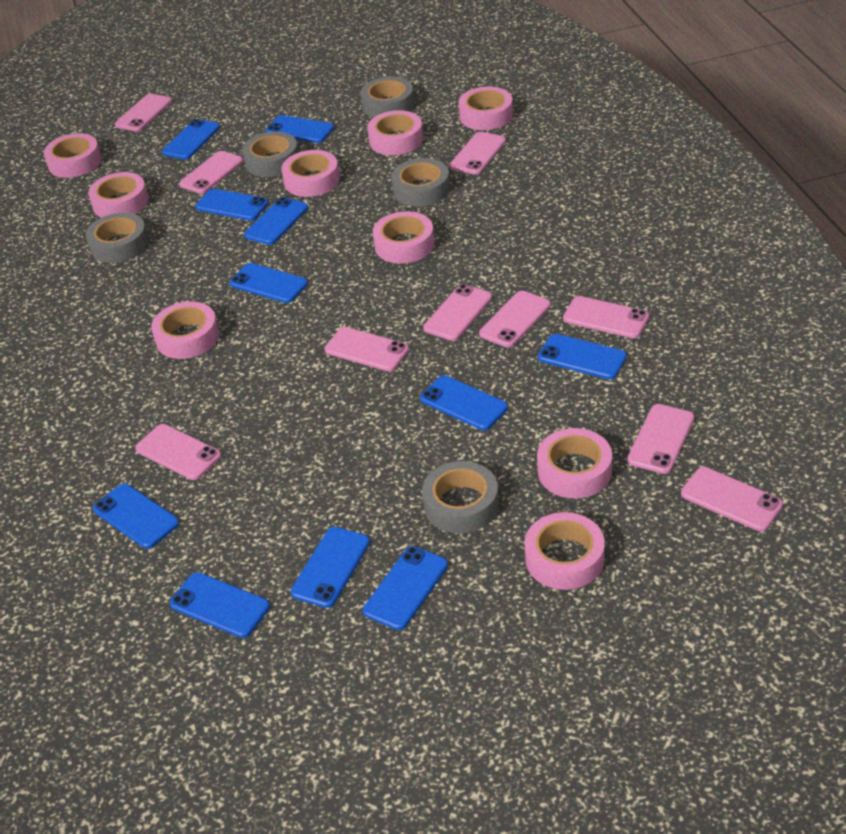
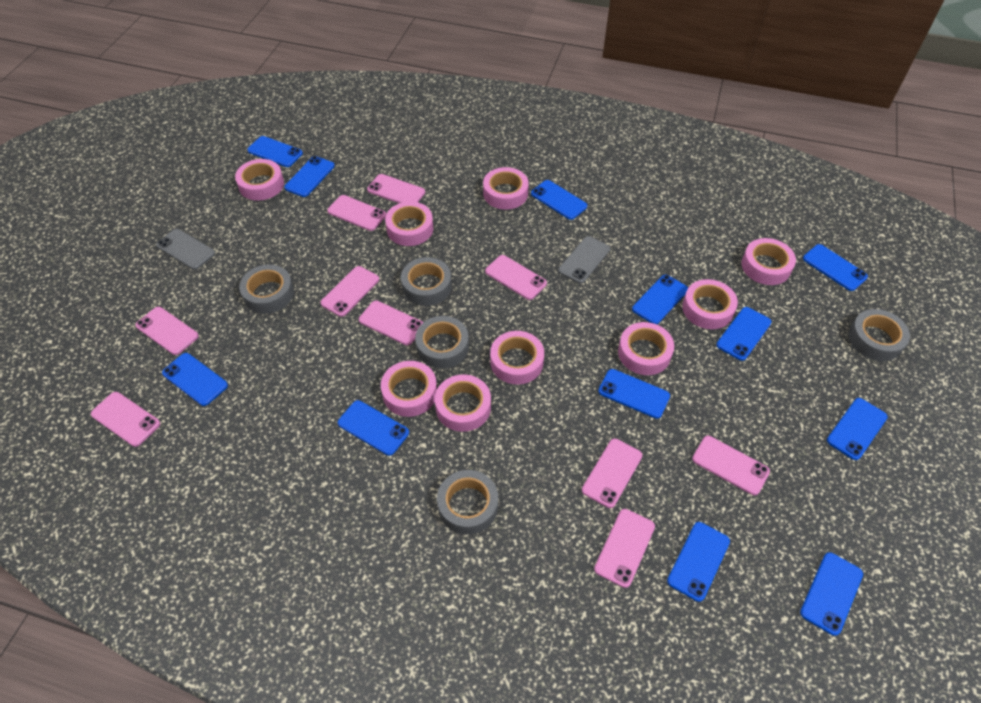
blue phone: 11 -> 12
grey phone: 0 -> 2

